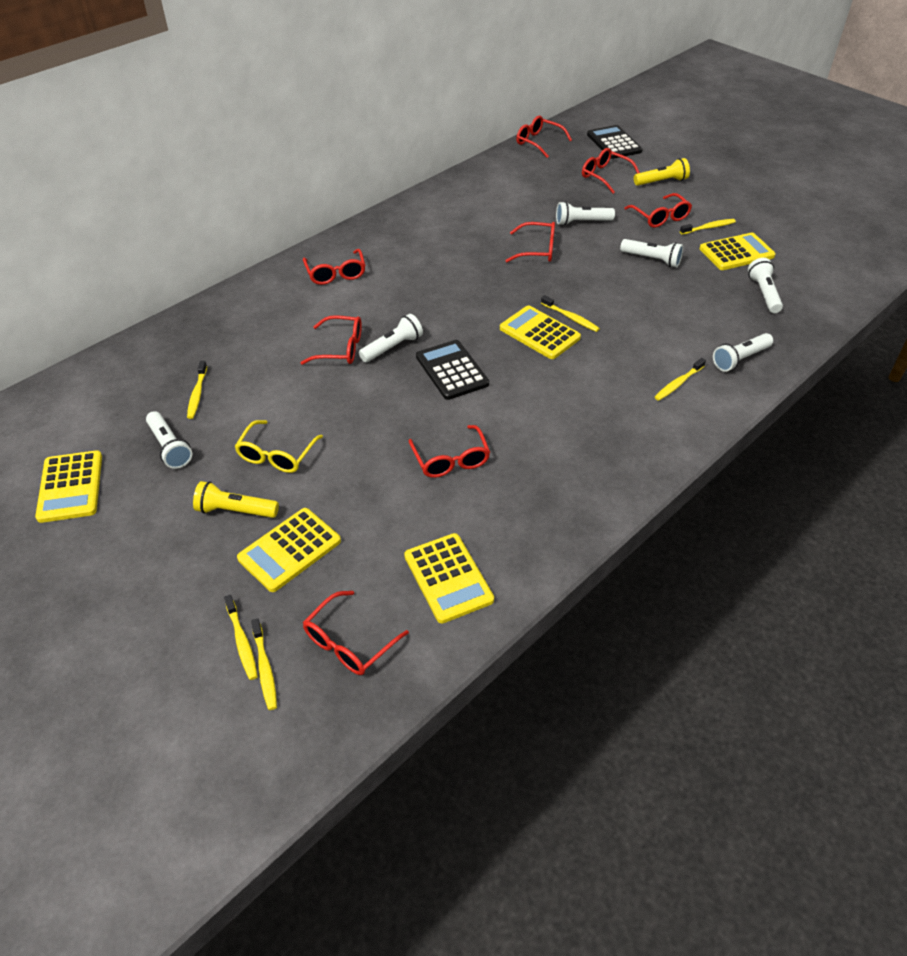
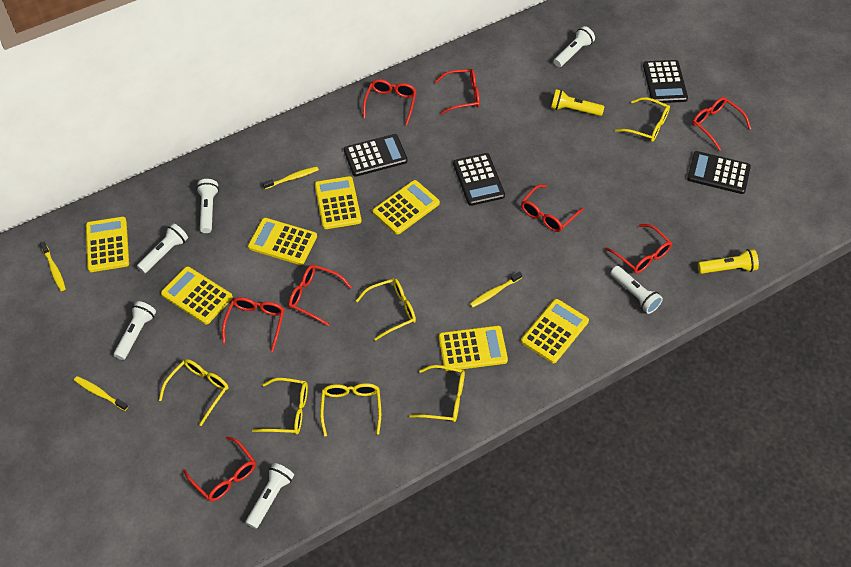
black calculator: 2 -> 4
yellow calculator: 5 -> 7
yellow glasses: 1 -> 6
yellow toothbrush: 6 -> 4

